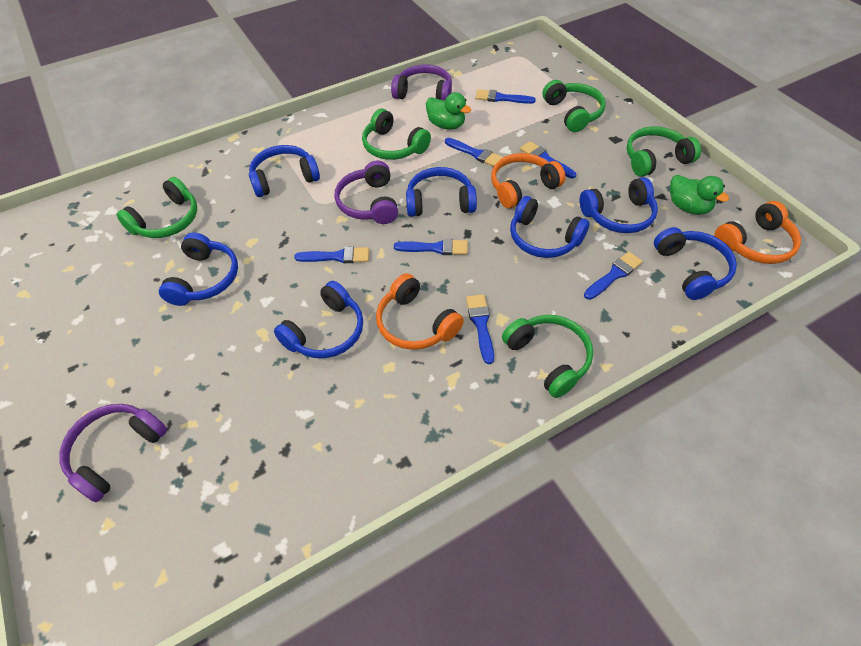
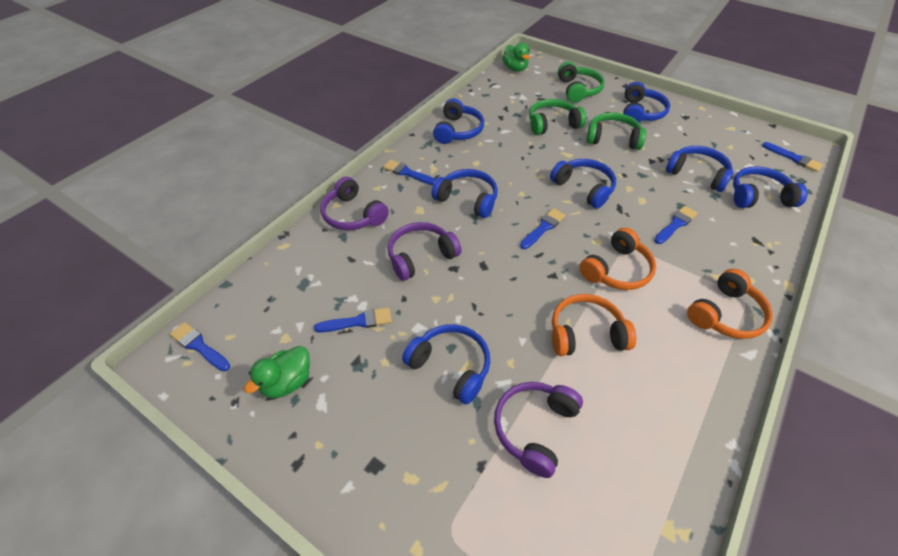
blue brush: 7 -> 6
green headphones: 5 -> 3

